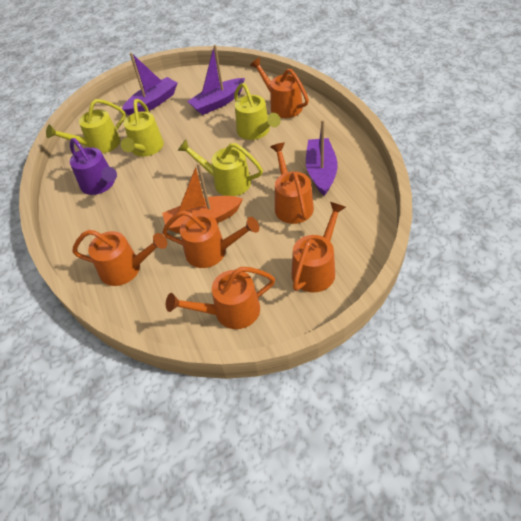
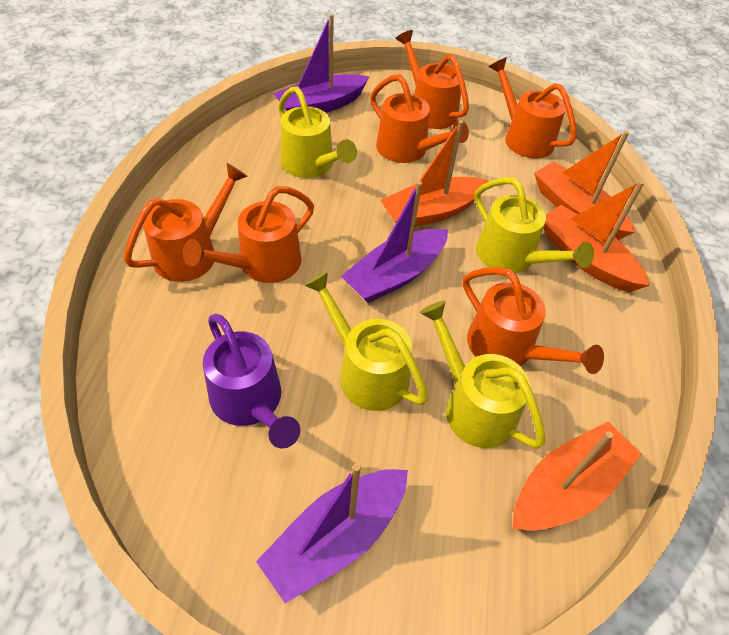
orange boat: 1 -> 4

